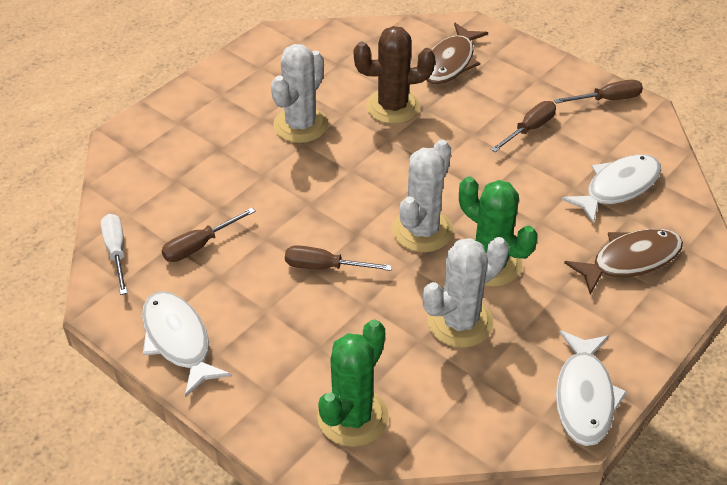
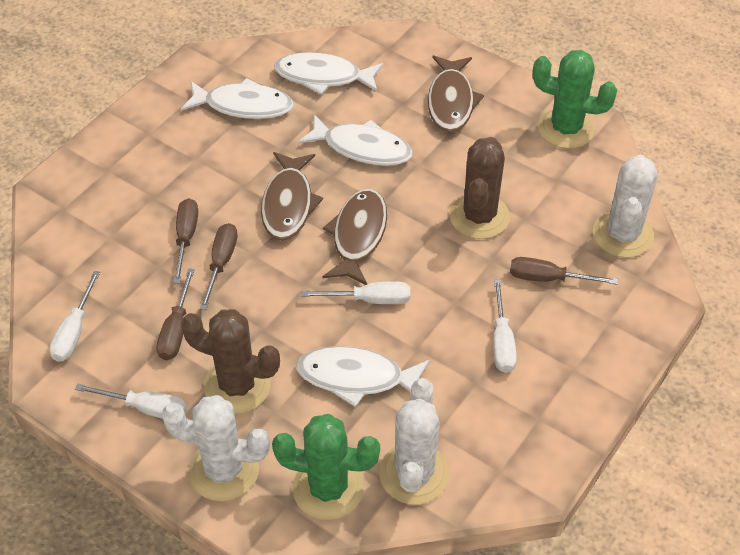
brown cactus: 1 -> 2
brown fish: 2 -> 3
white fish: 3 -> 4
white screwdriver: 1 -> 4

